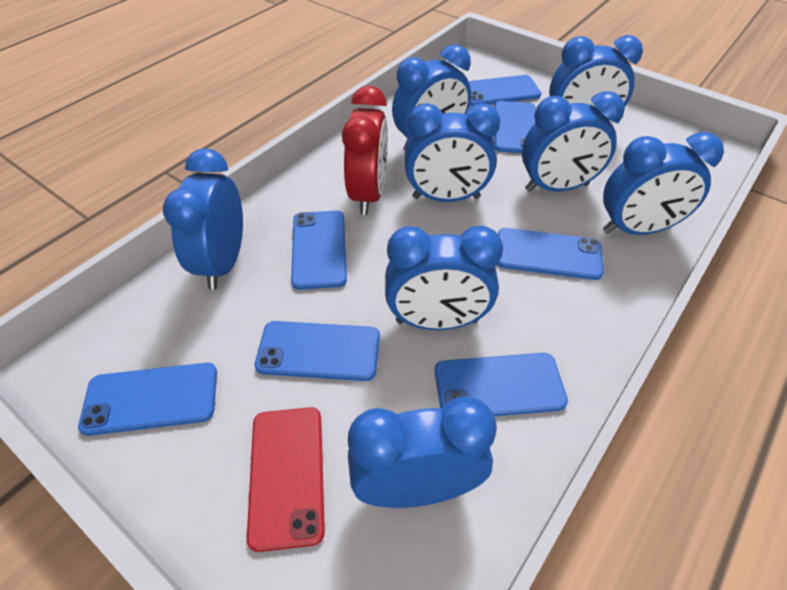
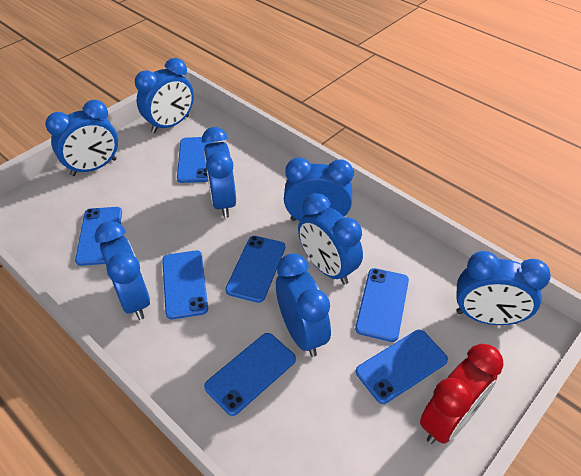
red phone: 1 -> 0

